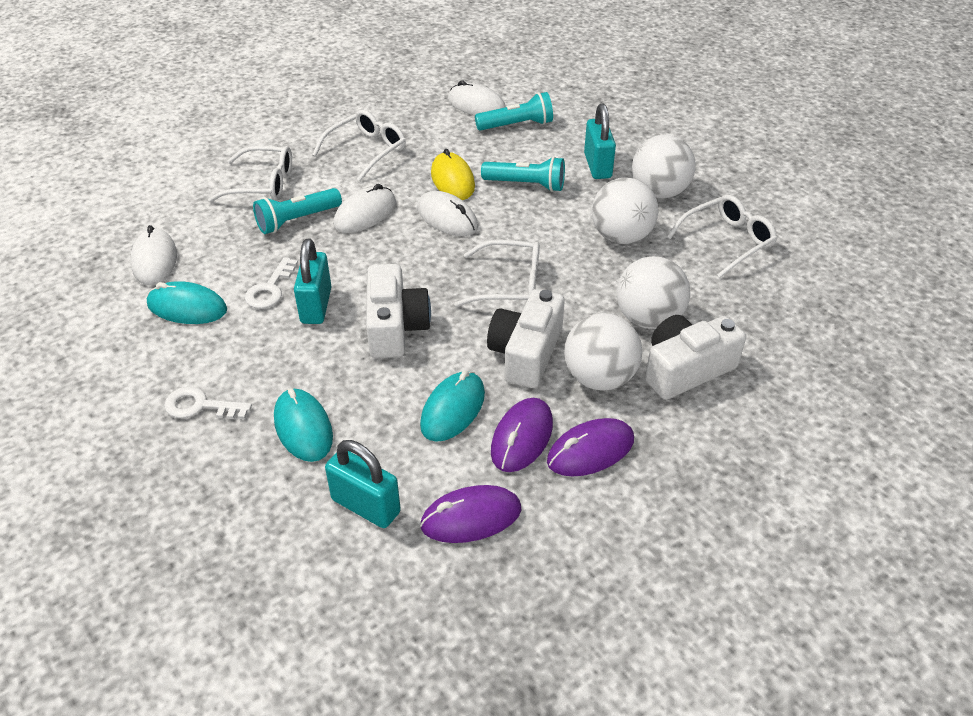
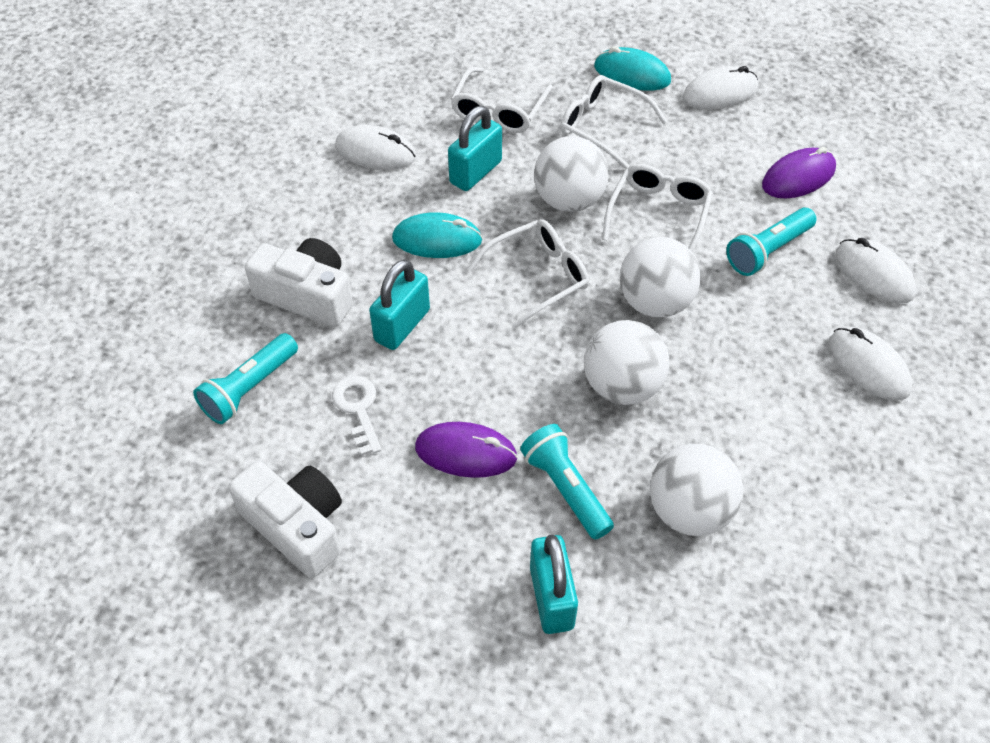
purple mouse: 3 -> 2
turquoise mouse: 3 -> 2
white camera: 3 -> 2
white key: 2 -> 1
yellow mouse: 1 -> 0

